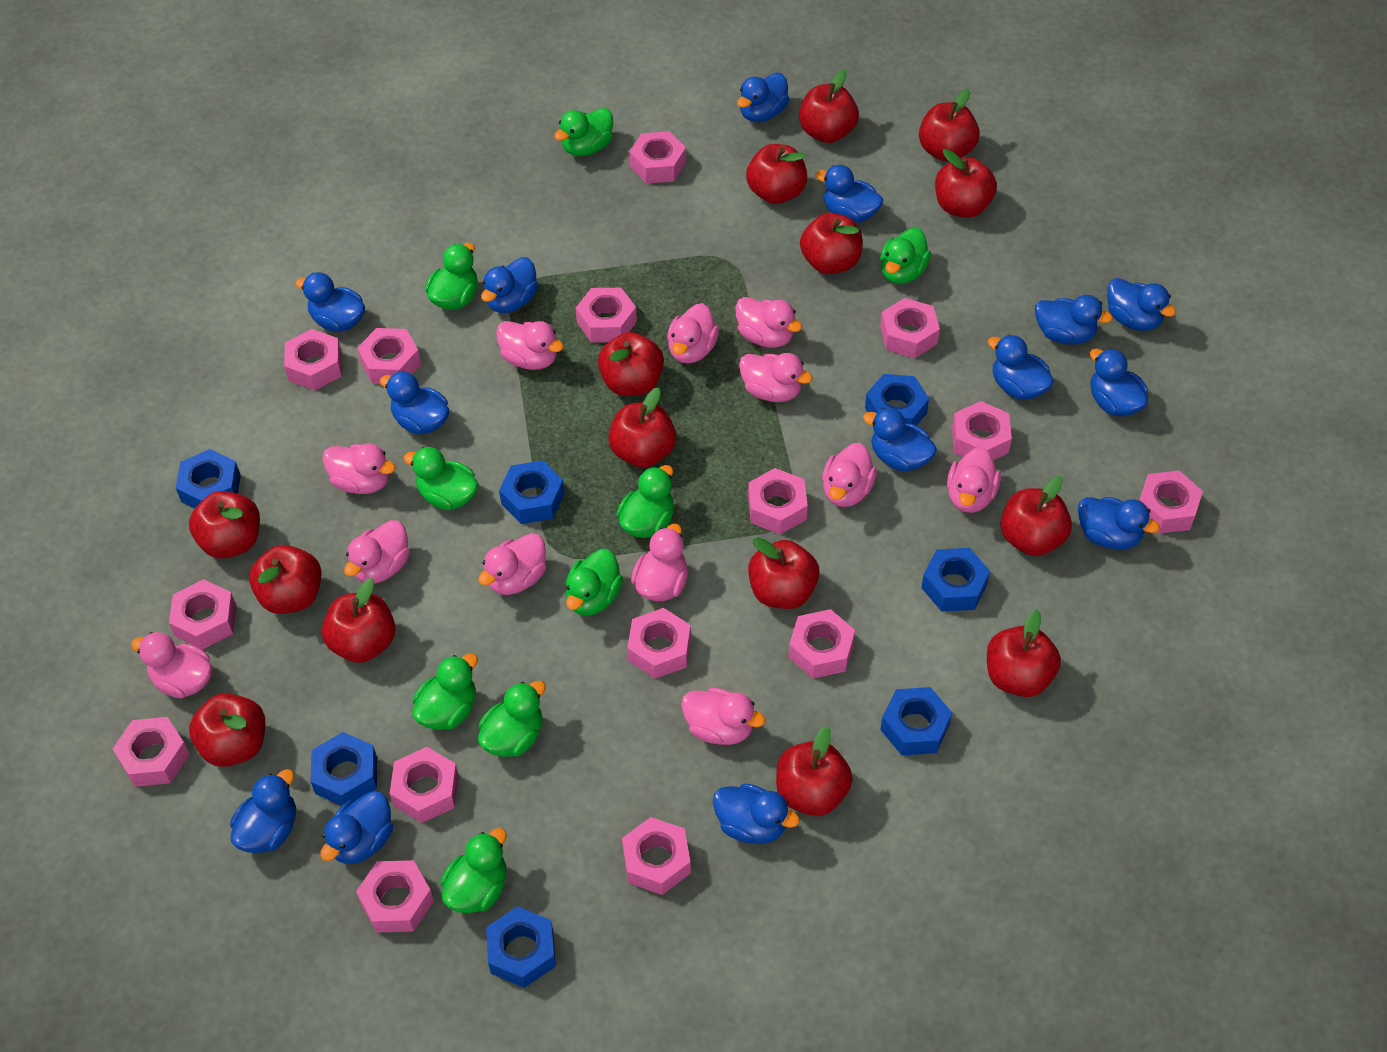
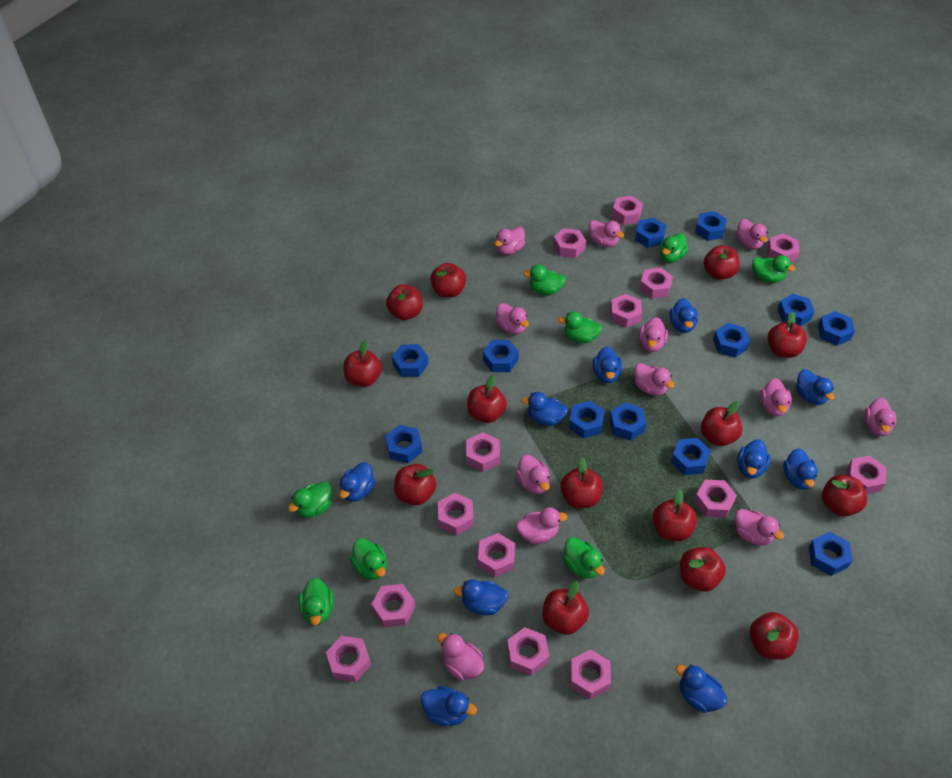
blue duck: 14 -> 10
blue nut: 7 -> 12
green duck: 9 -> 8
pink nut: 15 -> 14
red apple: 15 -> 14

